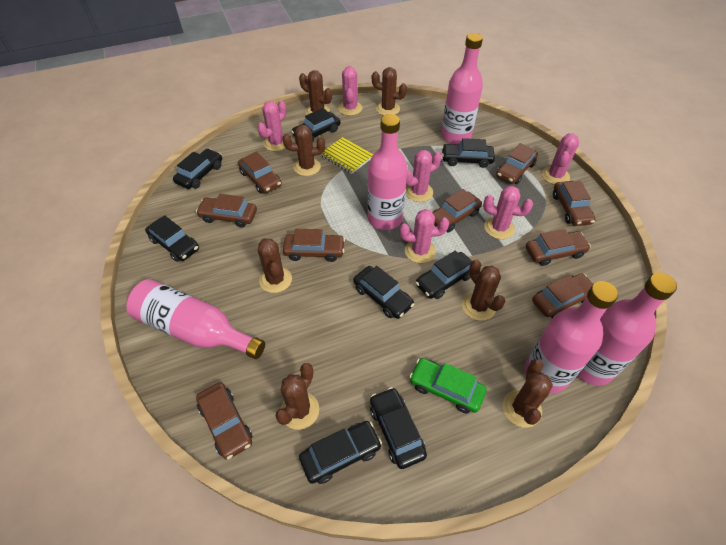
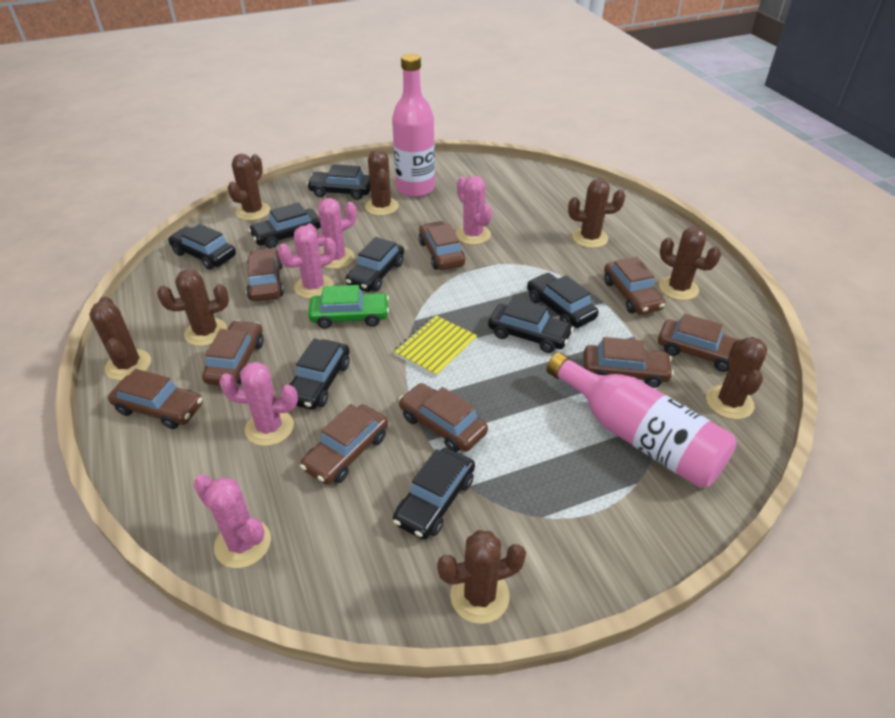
brown cactus: 7 -> 8
pink bottle: 5 -> 2
pink cactus: 6 -> 5

